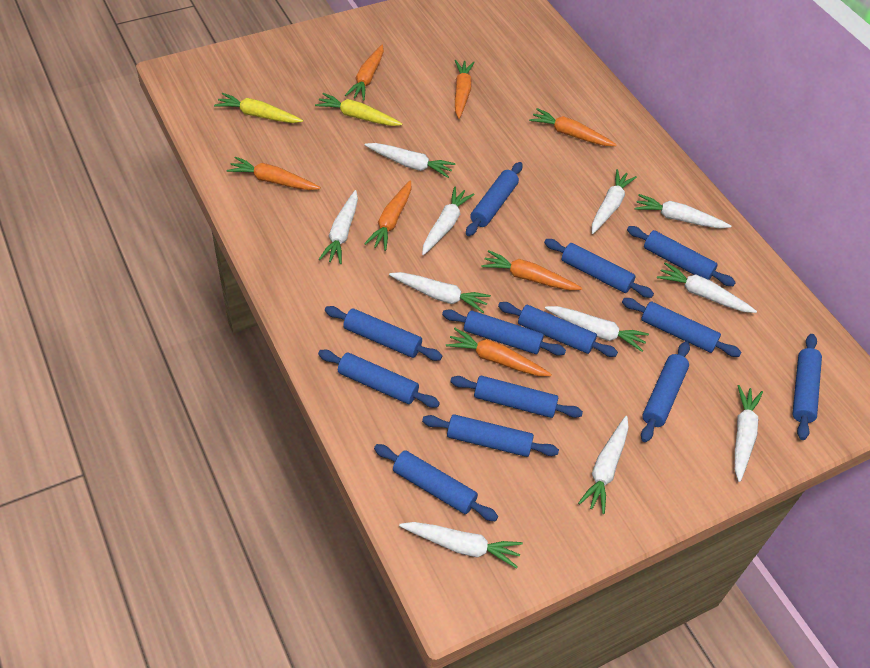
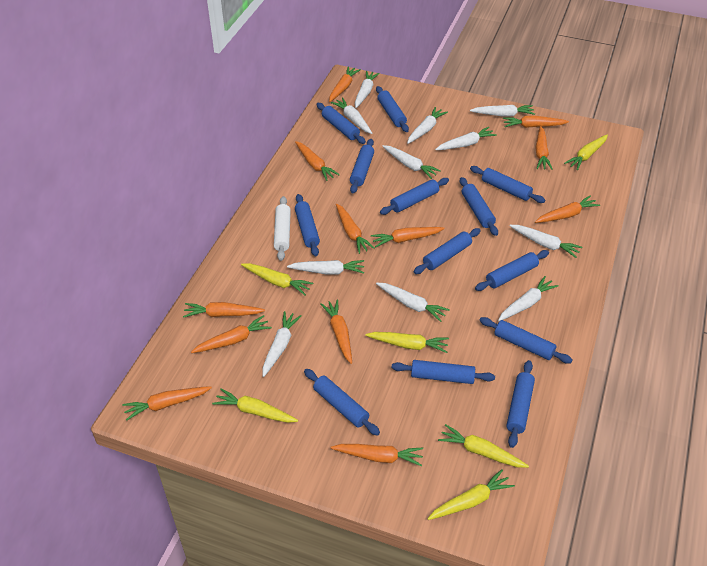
orange carrot: 7 -> 12
white rolling pin: 0 -> 1
yellow carrot: 2 -> 6

